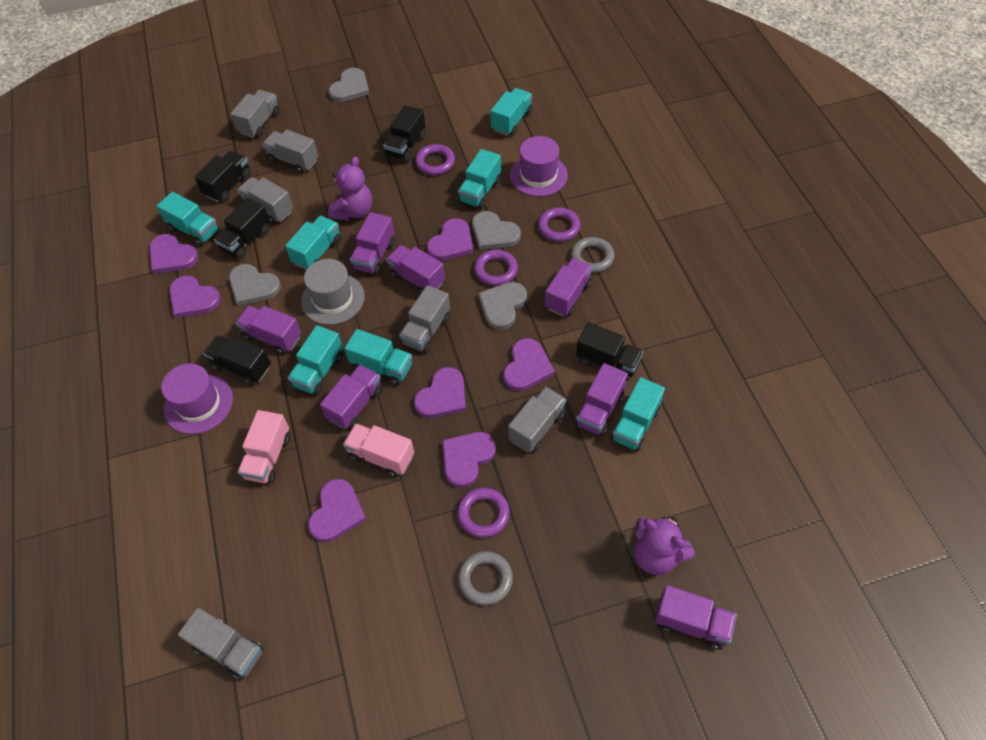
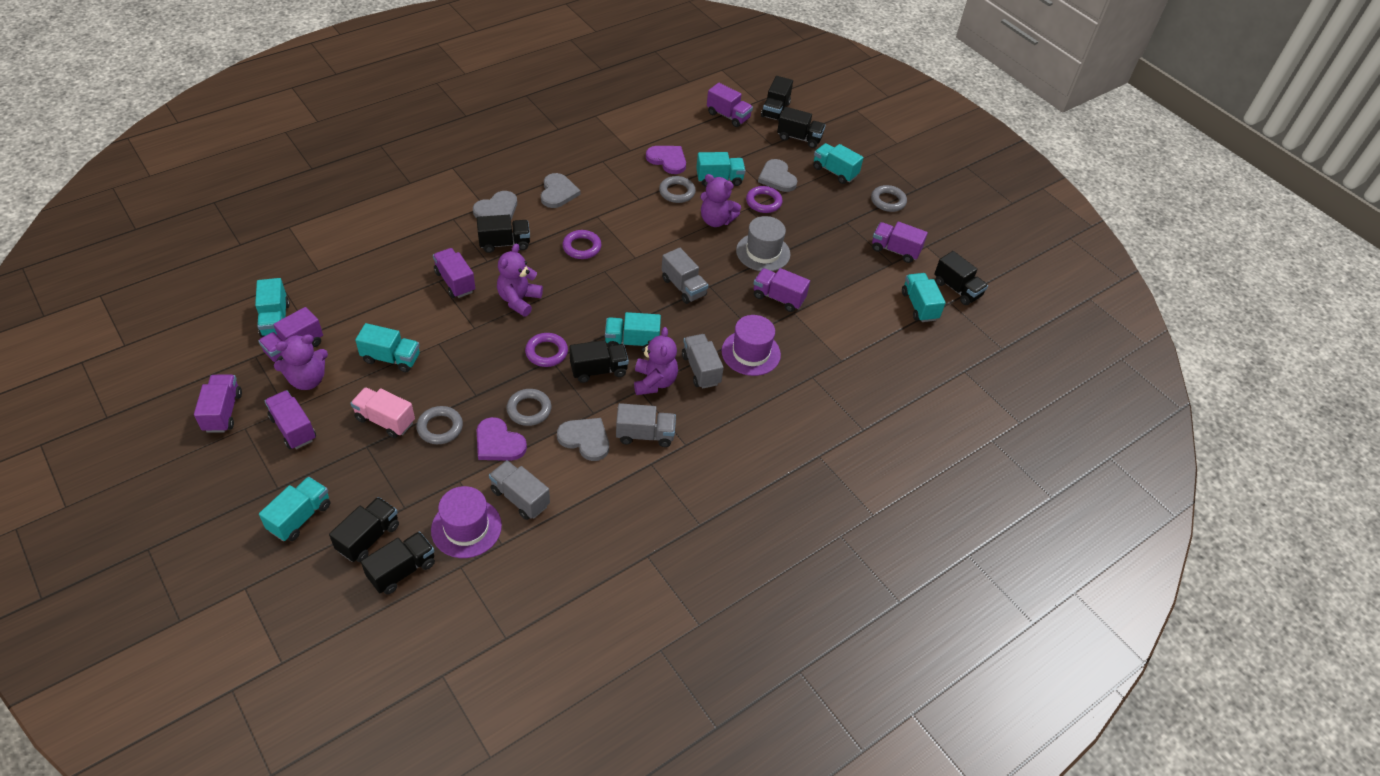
black truck: 5 -> 7
grey ring: 2 -> 4
grey truck: 6 -> 4
pink truck: 2 -> 1
purple heart: 7 -> 2
purple ring: 4 -> 3
purple teddy bear: 2 -> 4

